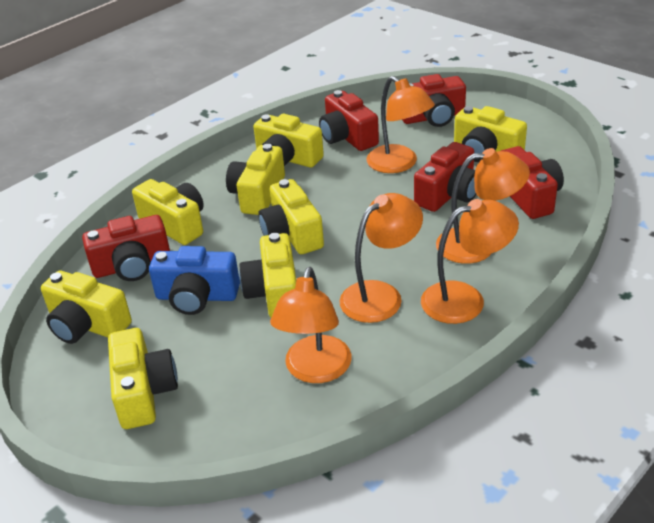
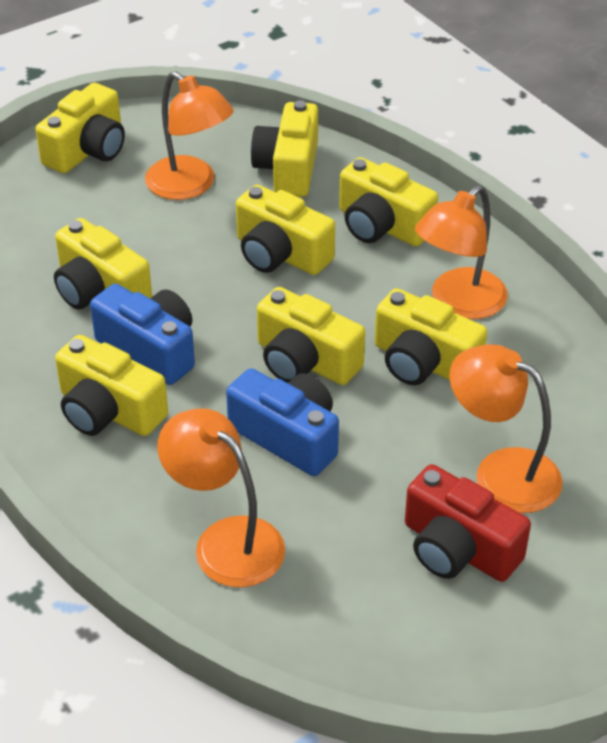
blue camera: 1 -> 2
orange lamp: 5 -> 4
red camera: 5 -> 1

